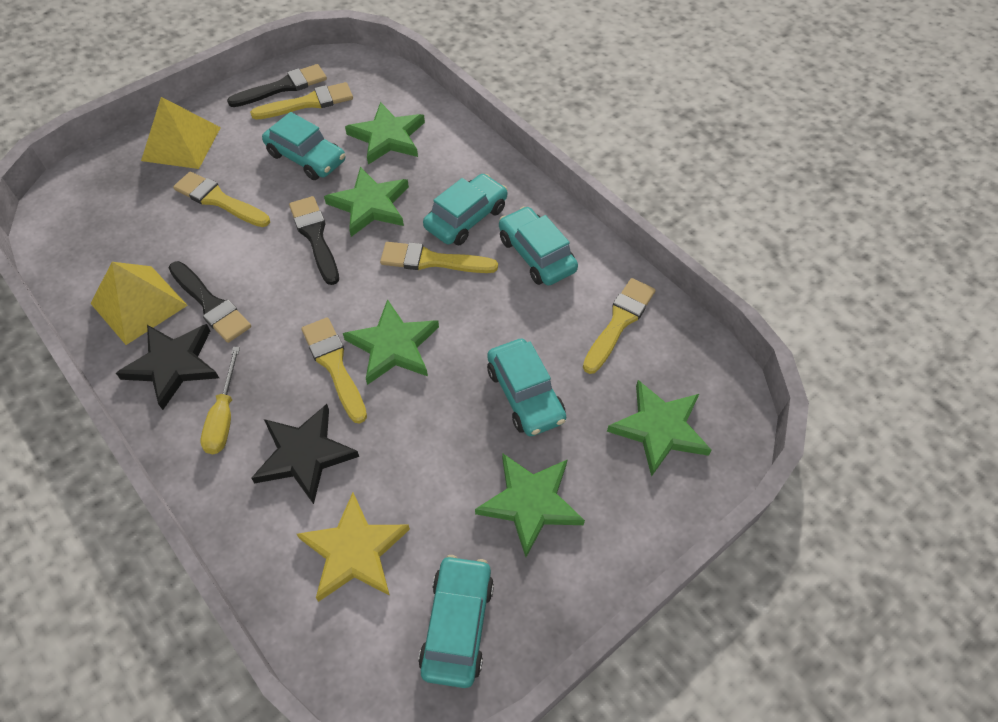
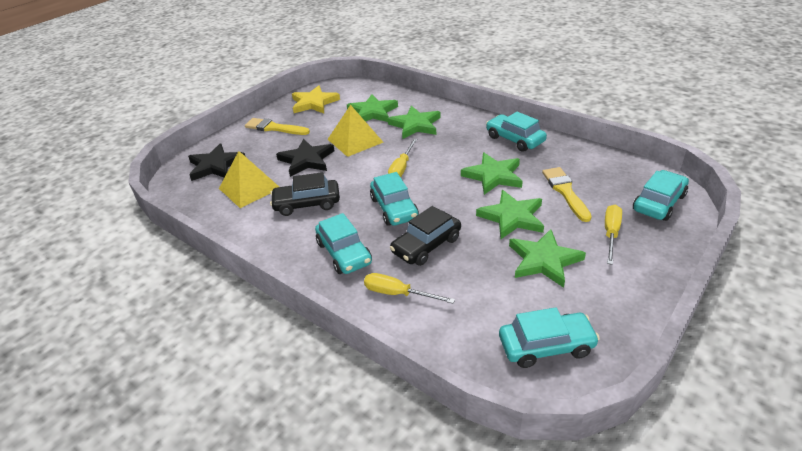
black brush: 3 -> 0
black car: 0 -> 2
yellow brush: 5 -> 2
yellow screwdriver: 1 -> 3

